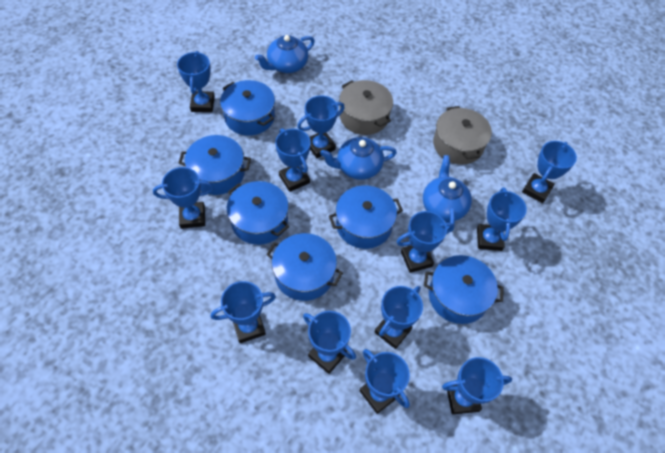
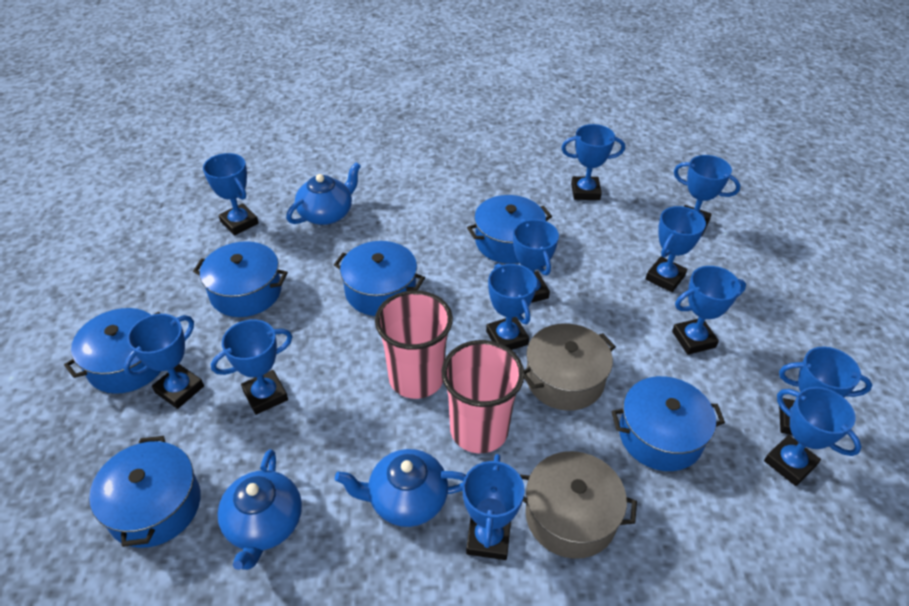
pink cup: 0 -> 2

